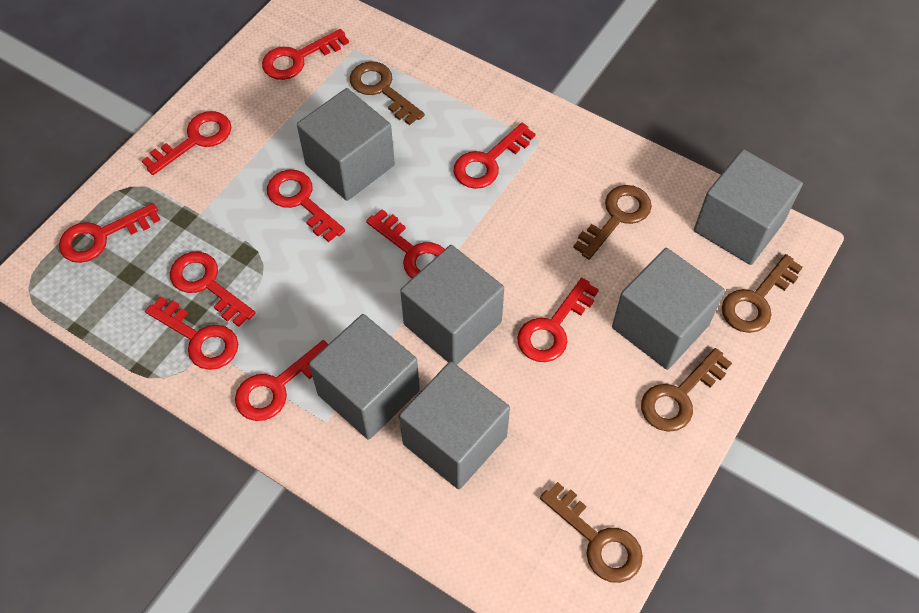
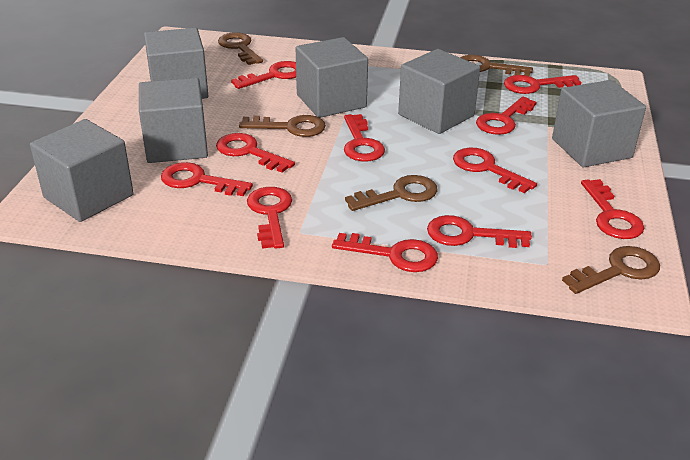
red key: 10 -> 11

